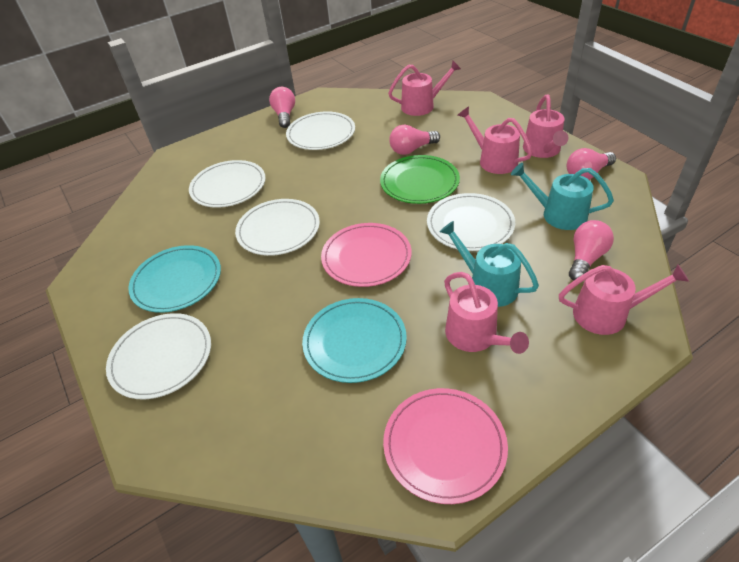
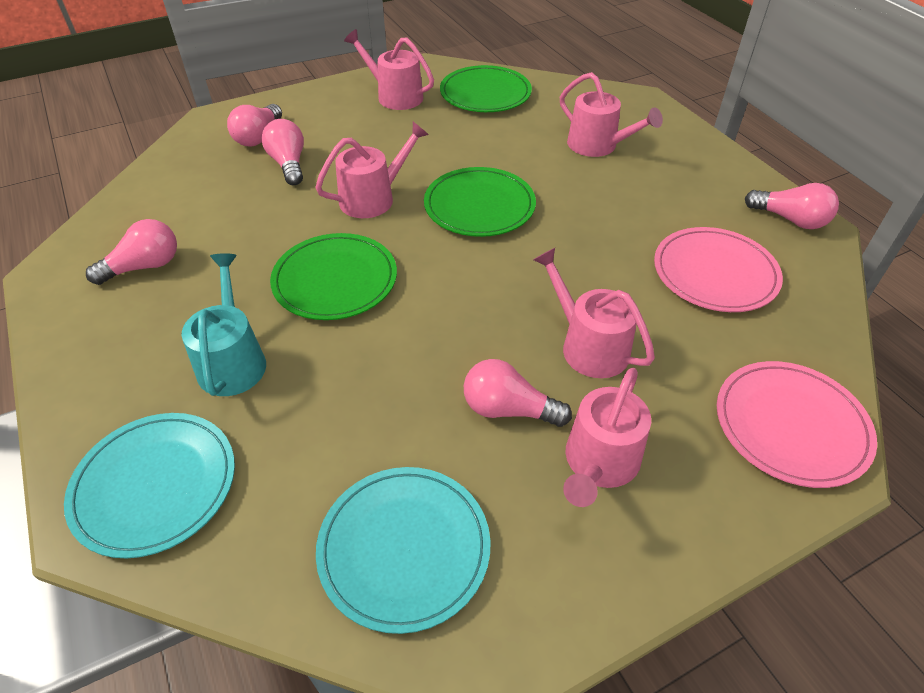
green plate: 1 -> 3
pink light bulb: 4 -> 5
turquoise watering can: 2 -> 1
white plate: 5 -> 0

